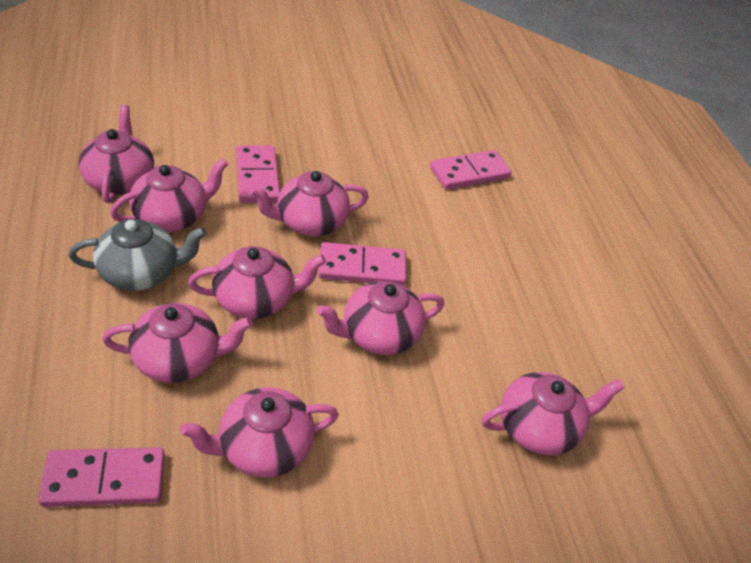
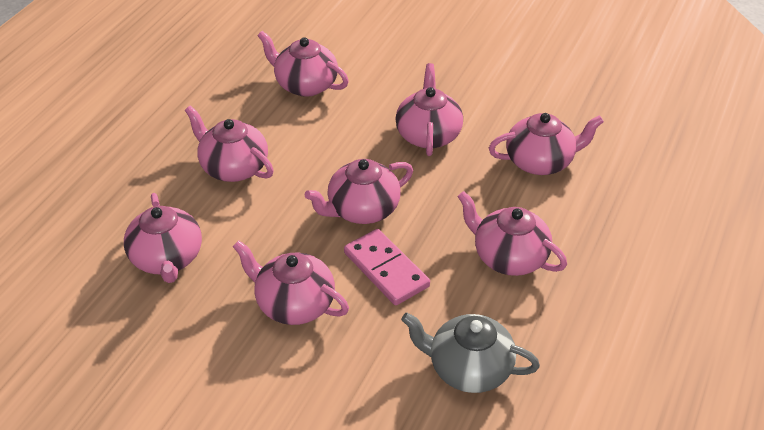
pink domino: 4 -> 1

